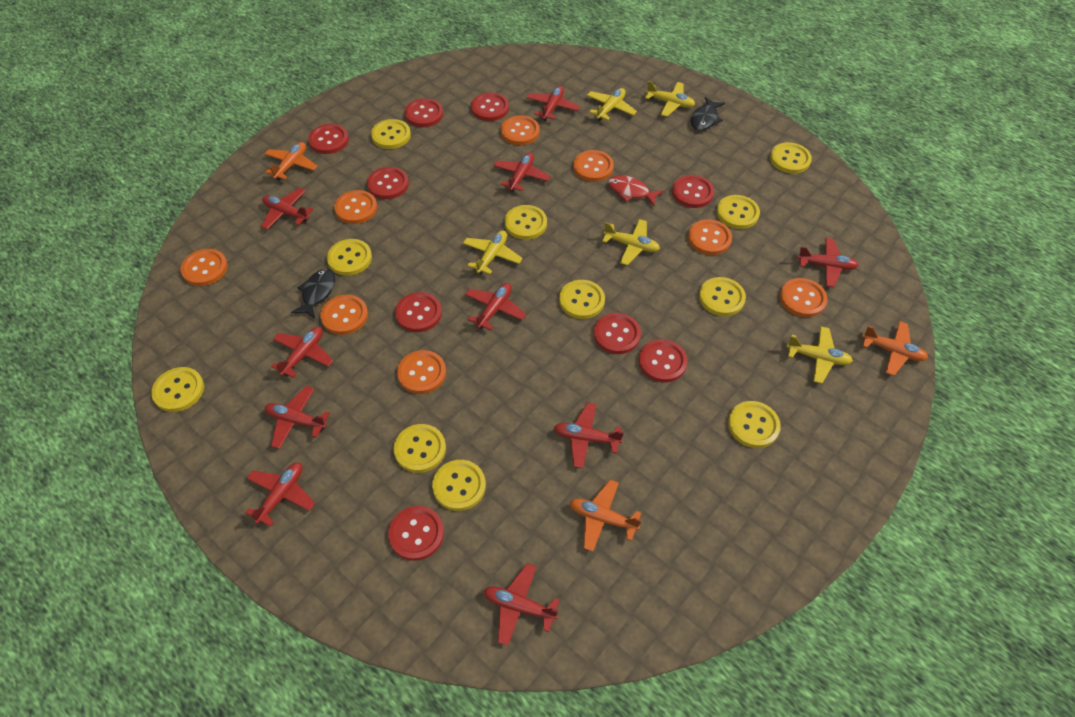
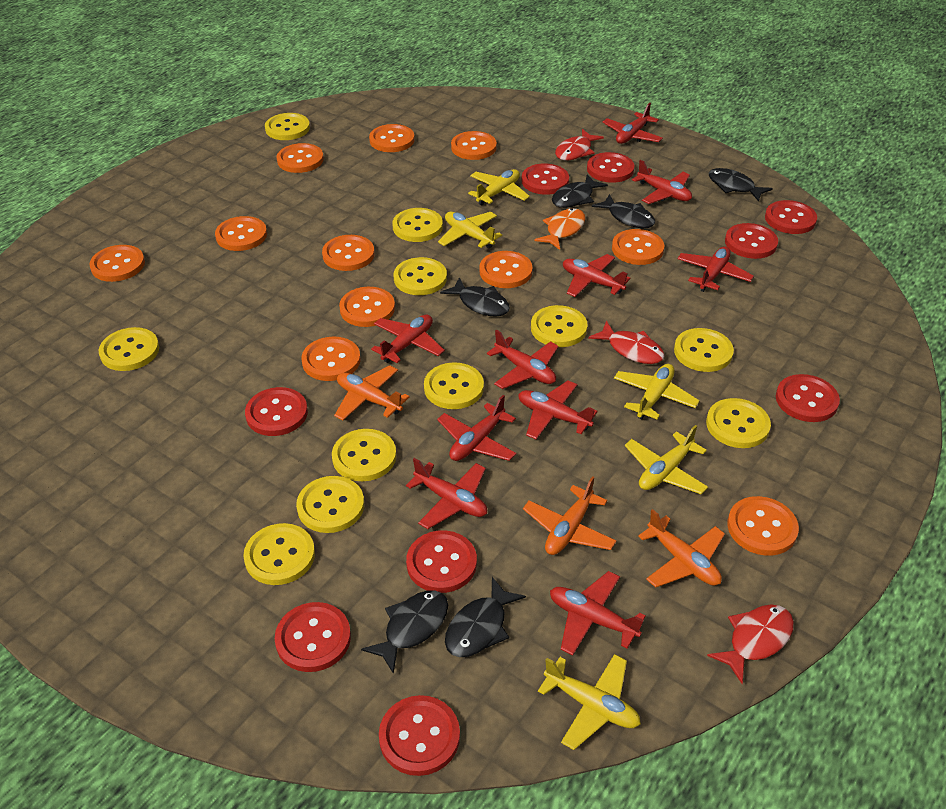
black fish: 2 -> 6
orange button: 8 -> 11
orange fish: 0 -> 1
red fish: 1 -> 3

